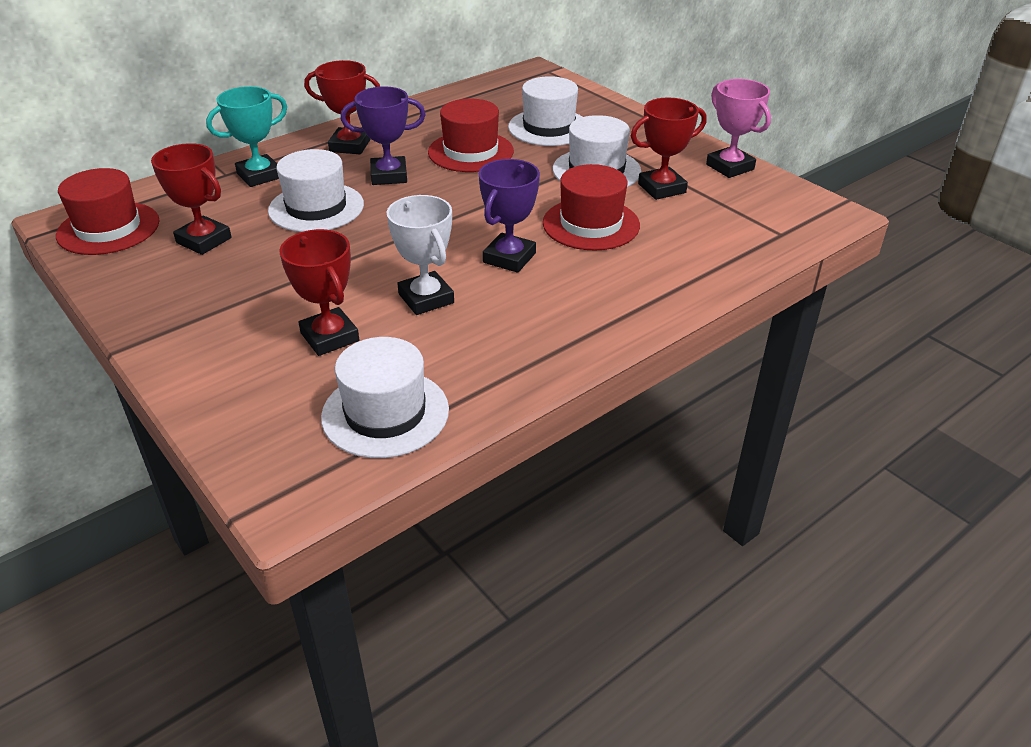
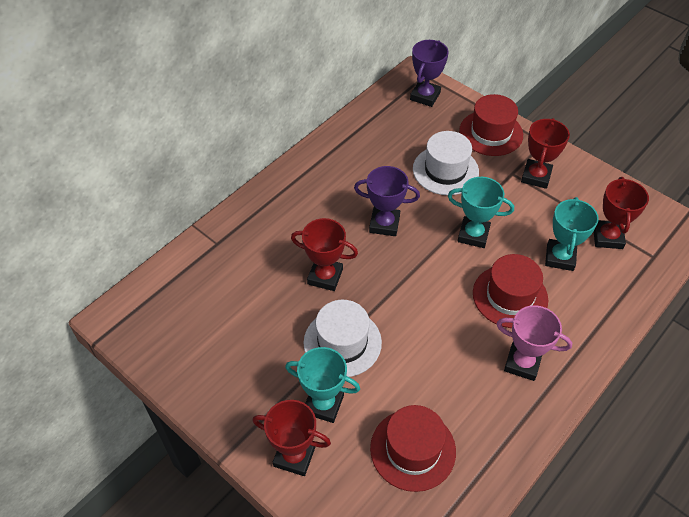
turquoise trophy: 1 -> 3
white hat: 4 -> 2
white trophy: 1 -> 0

